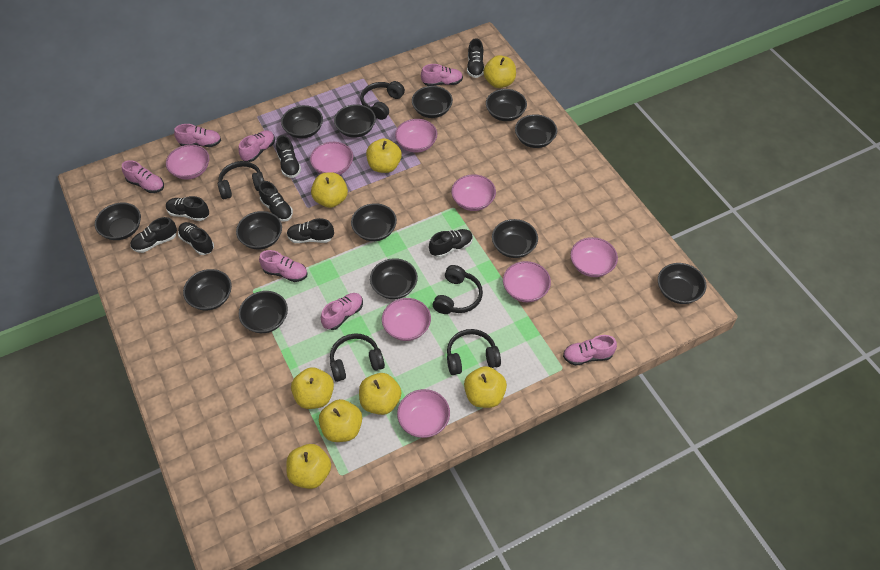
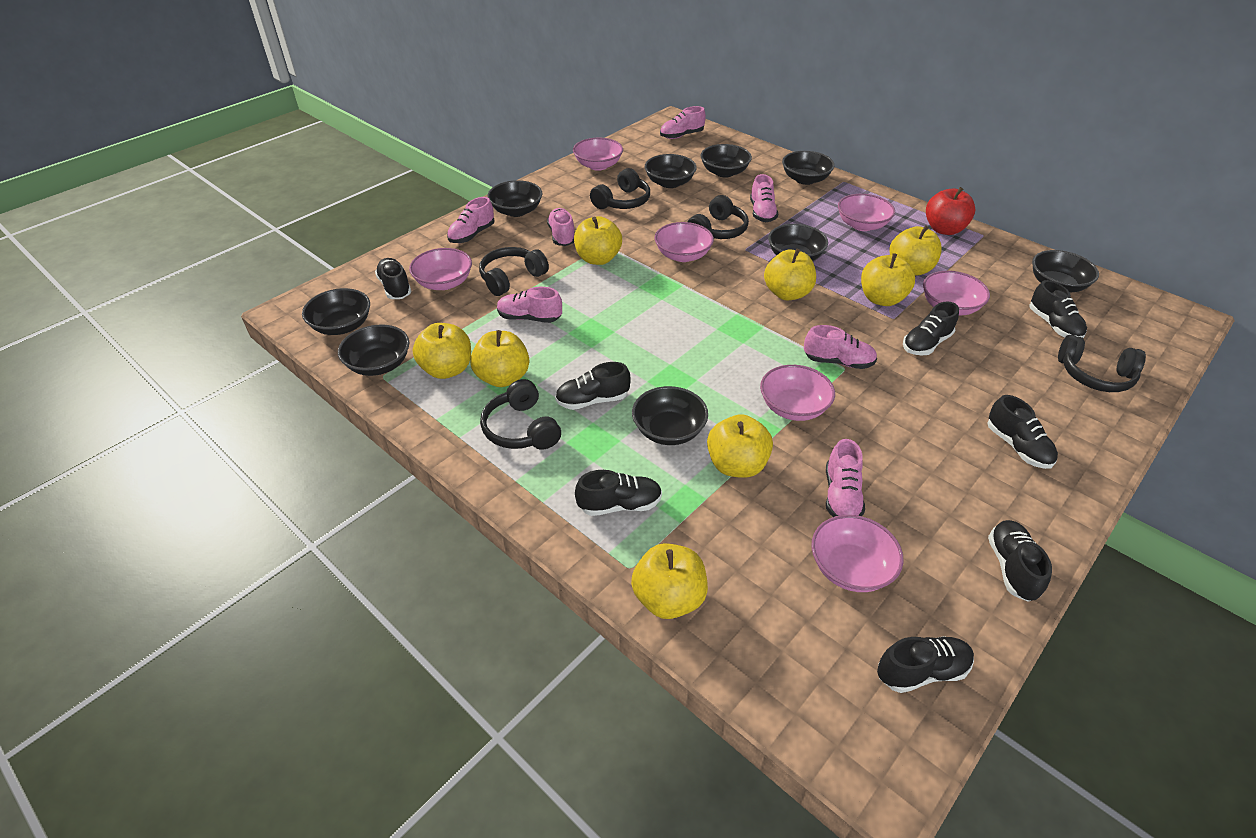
black bowl: 13 -> 9
pink bowl: 8 -> 7
red apple: 0 -> 1

